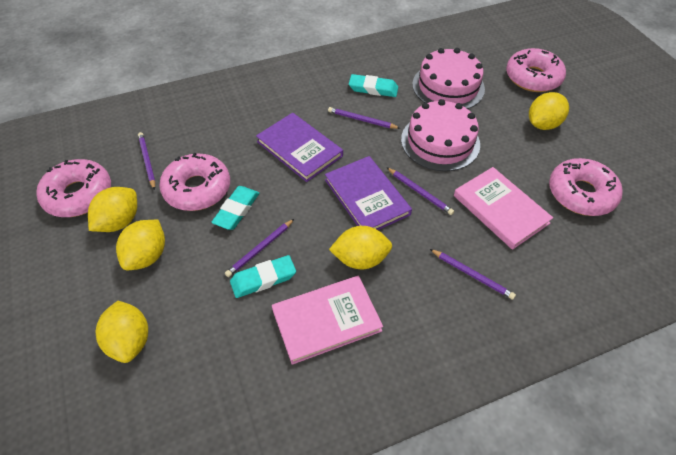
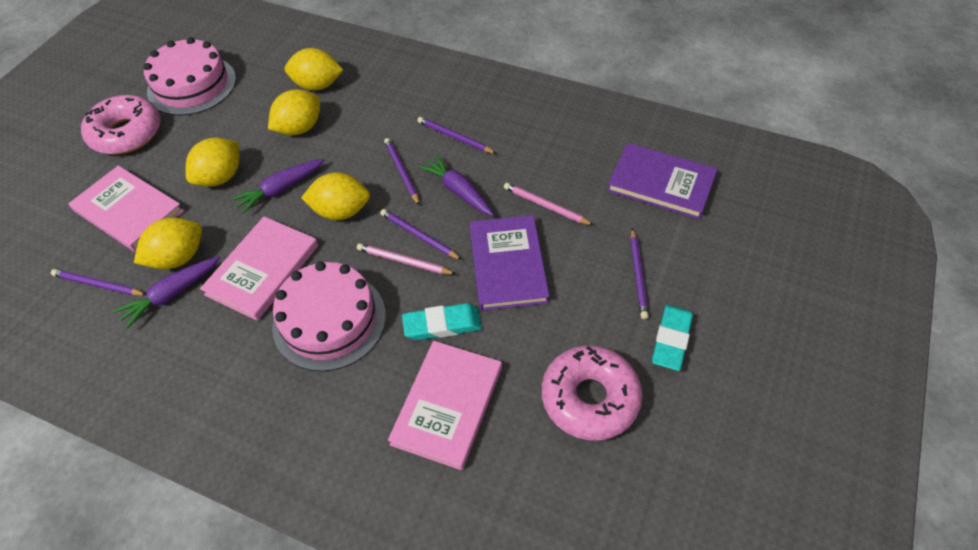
pink book: 2 -> 3
pink donut: 4 -> 2
pink pencil: 0 -> 2
purple carrot: 0 -> 3
turquoise eraser: 3 -> 2

